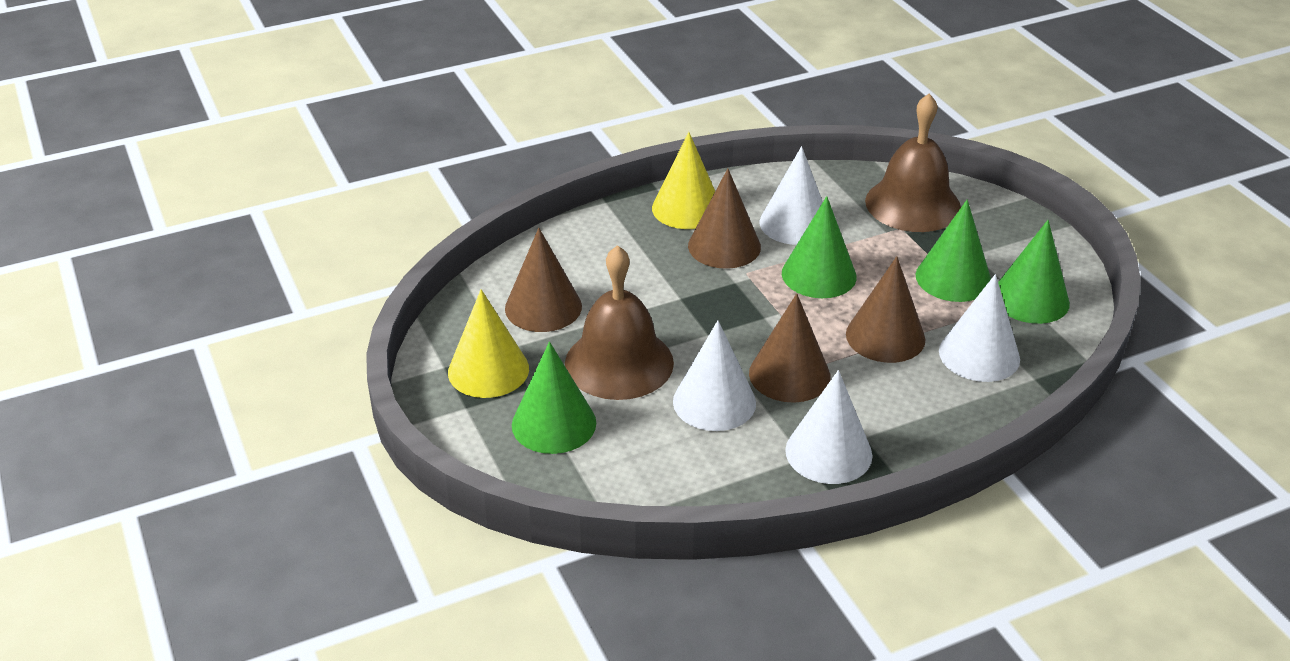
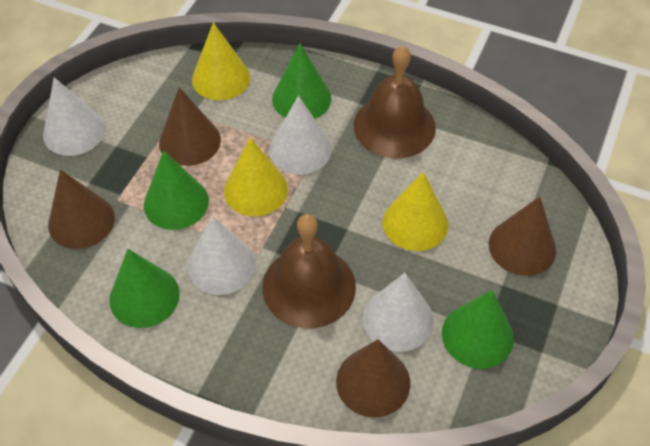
yellow cone: 2 -> 3

